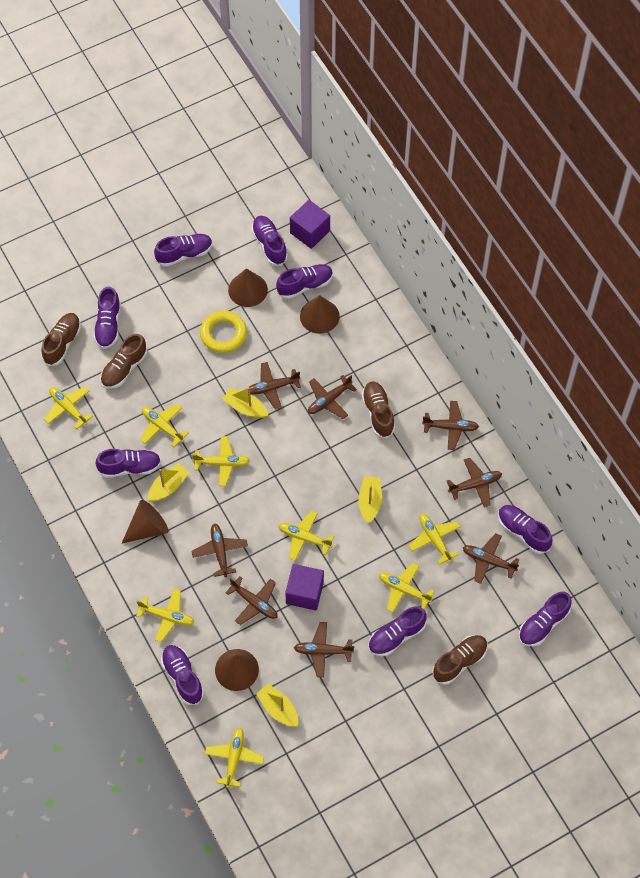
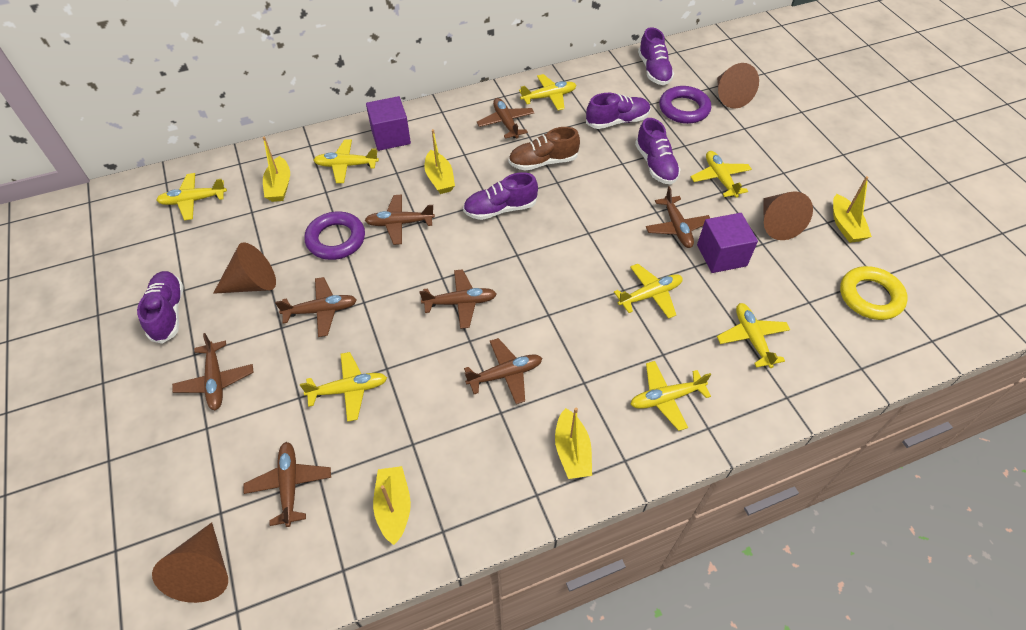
brown shoe: 4 -> 1
purple ring: 0 -> 2
purple shoe: 9 -> 5
yellow boat: 4 -> 5

